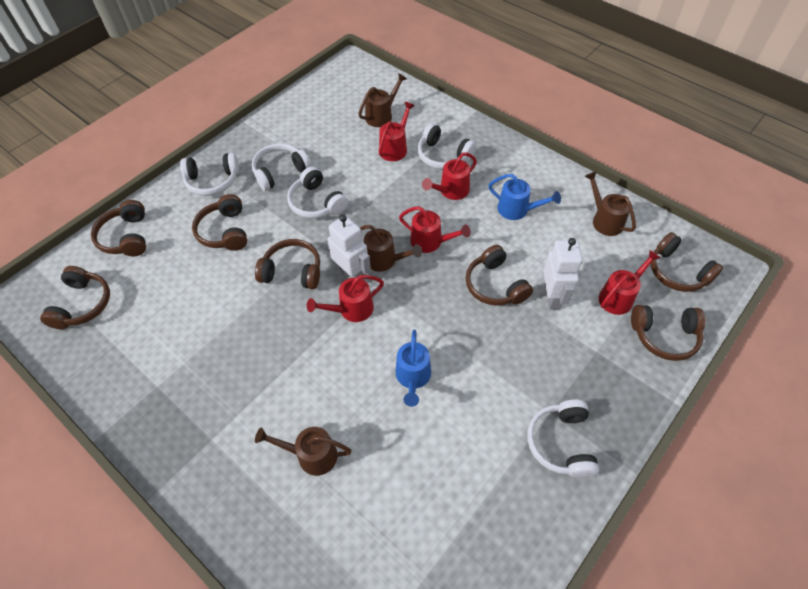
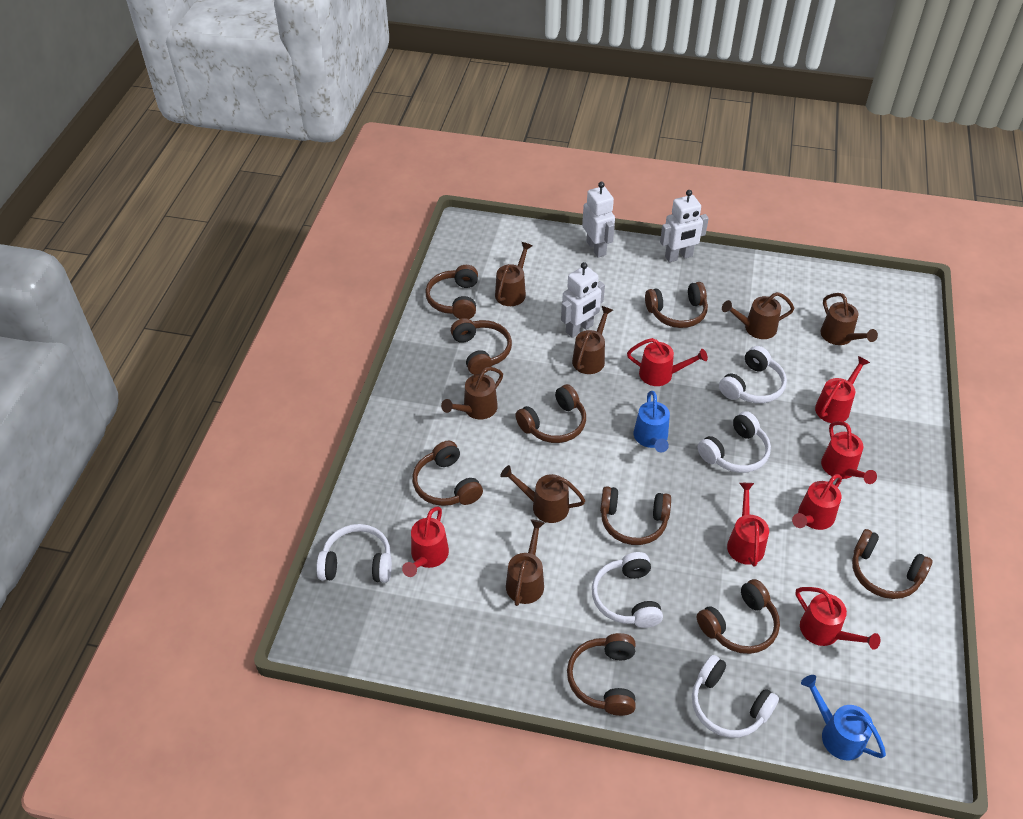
brown headphones: 7 -> 9
brown watering can: 4 -> 7
red watering can: 5 -> 7
white robot: 2 -> 3

